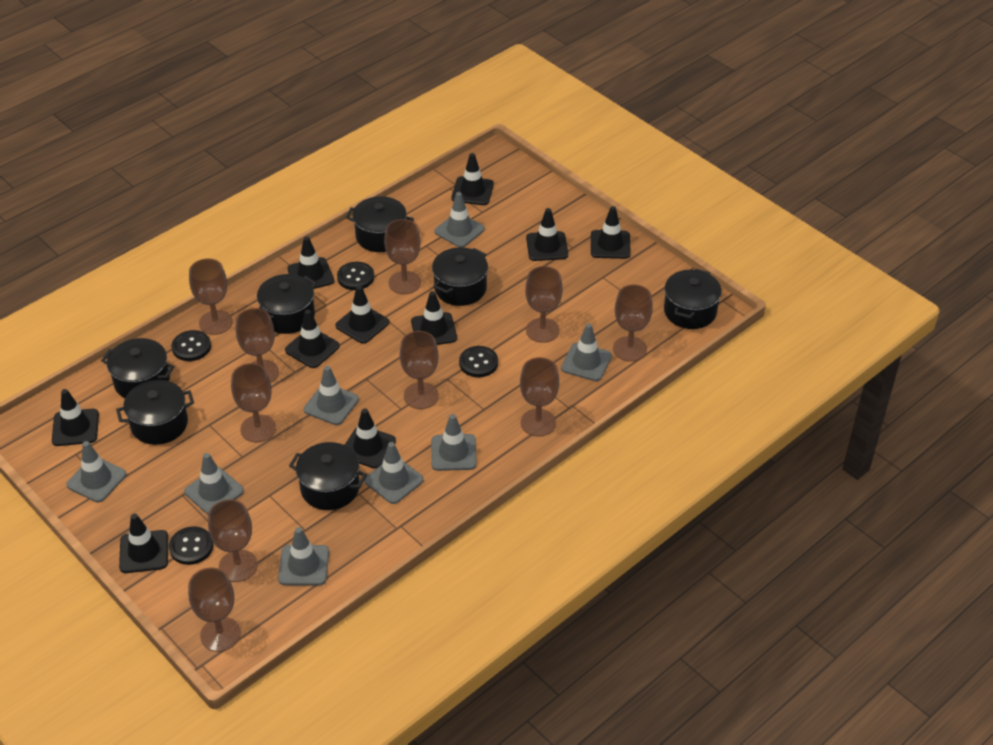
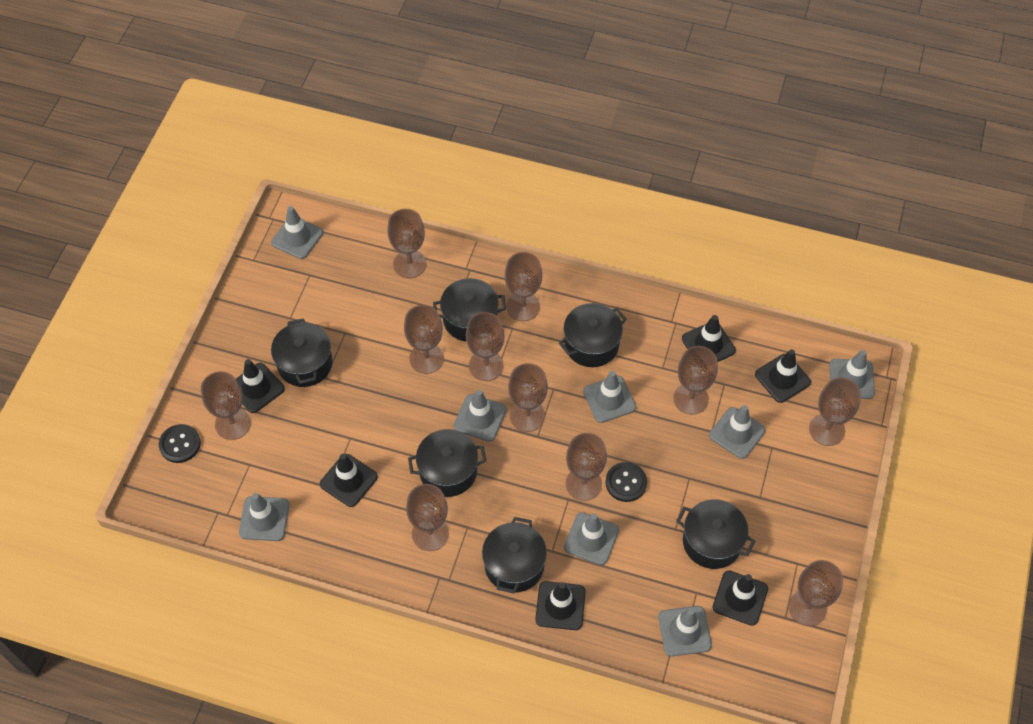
black button: 4 -> 2
black pot: 7 -> 6
black traffic cone: 10 -> 6
brown goblet: 10 -> 11

